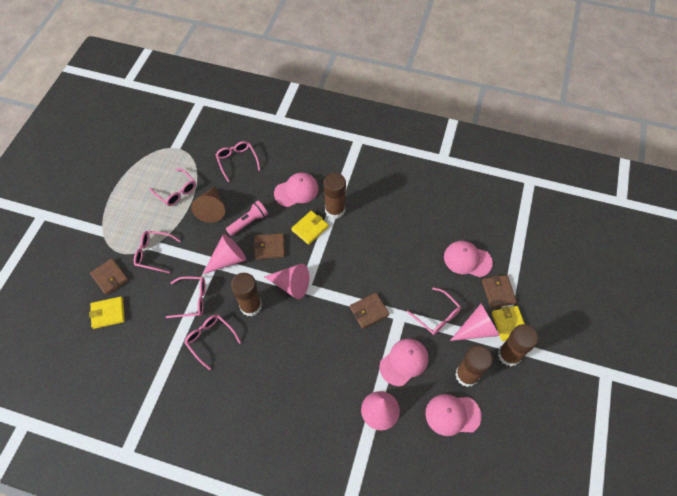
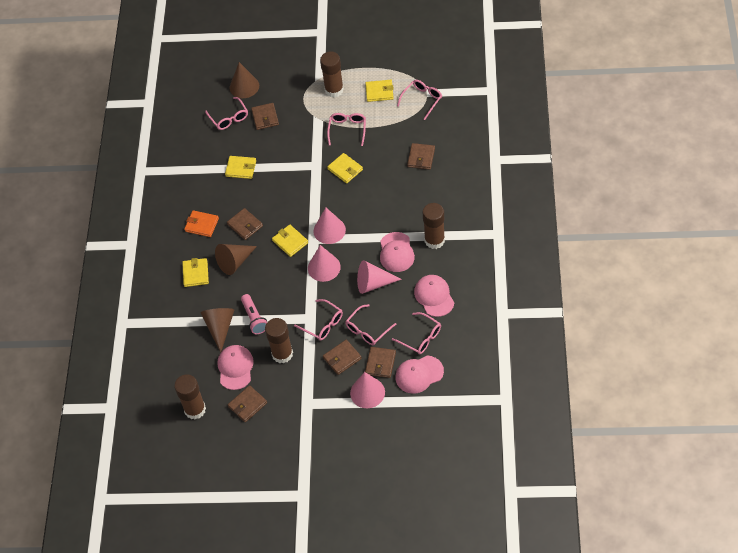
brown cone: 1 -> 3
brown wallet: 4 -> 6
orange wallet: 0 -> 1
yellow wallet: 3 -> 5

